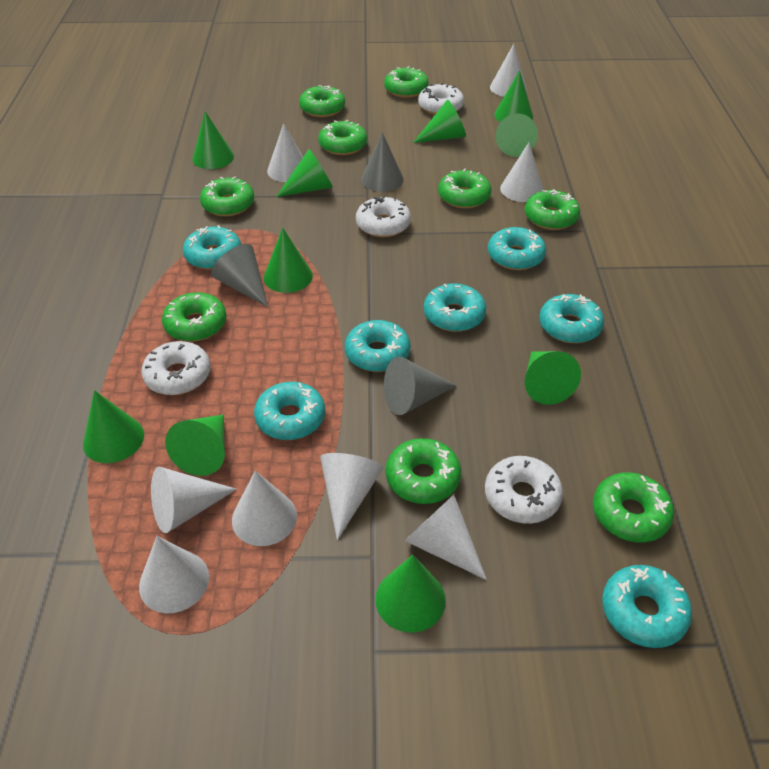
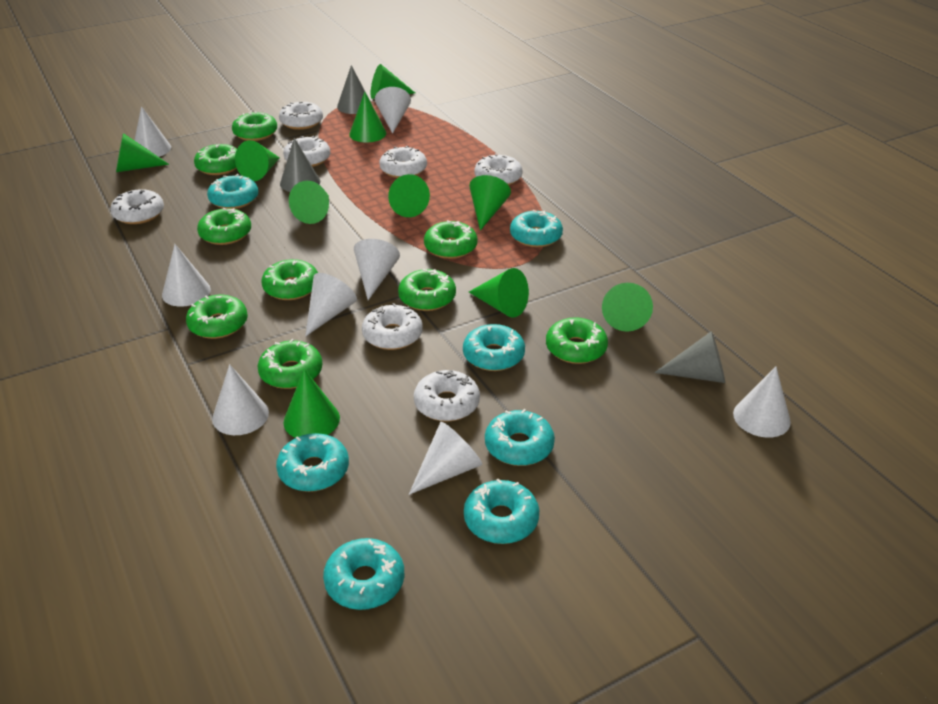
white donut: 4 -> 7

